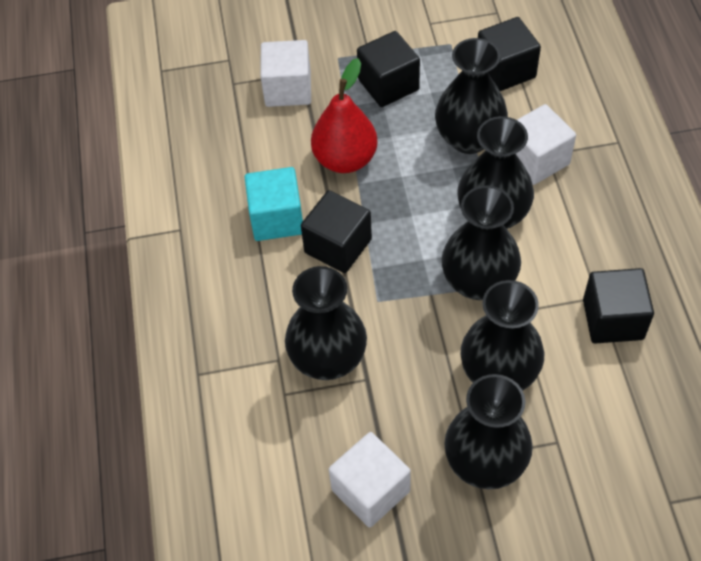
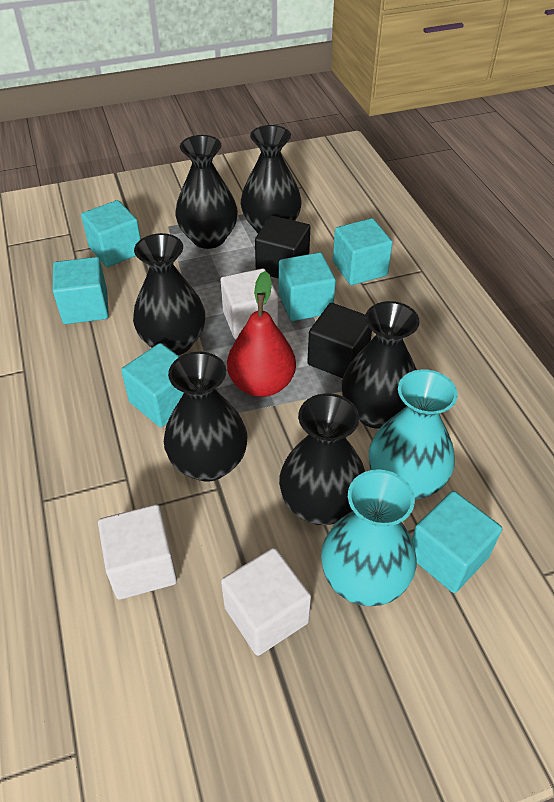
black cube: 4 -> 2
turquoise cube: 1 -> 6
turquoise vase: 0 -> 2

